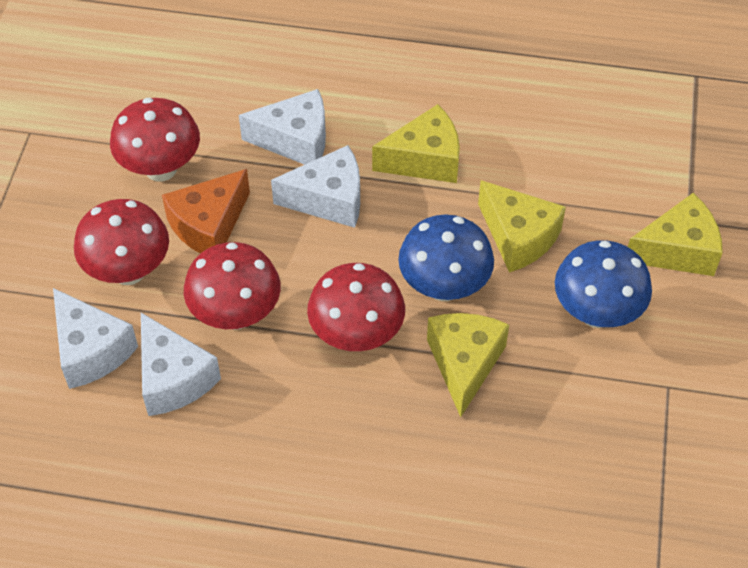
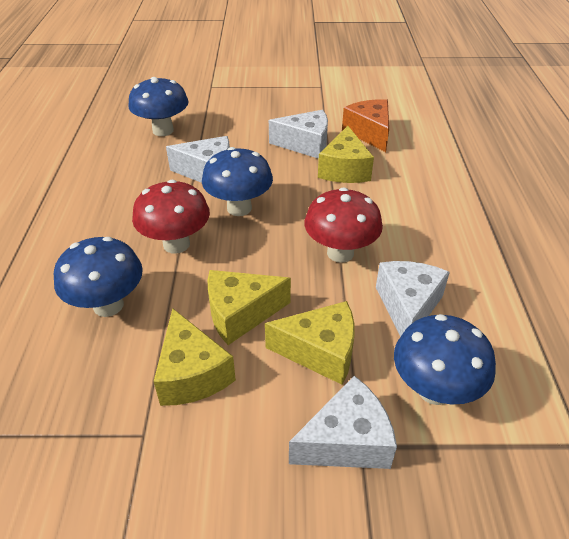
blue mushroom: 2 -> 4
red mushroom: 4 -> 2

